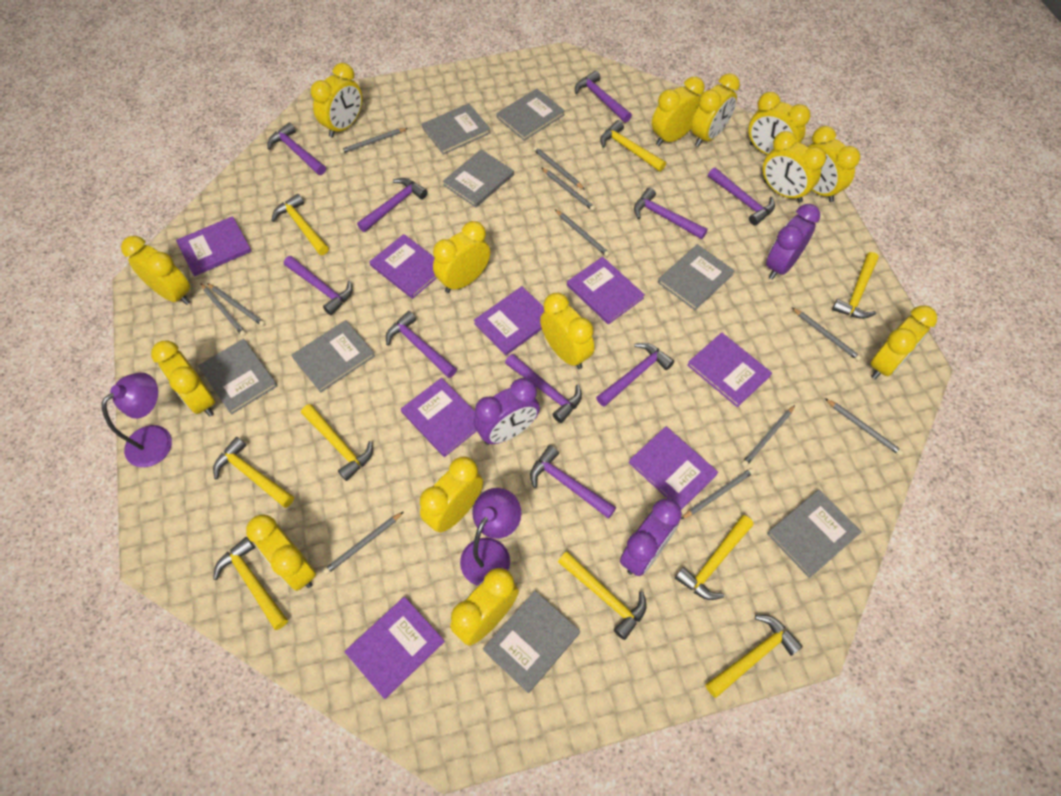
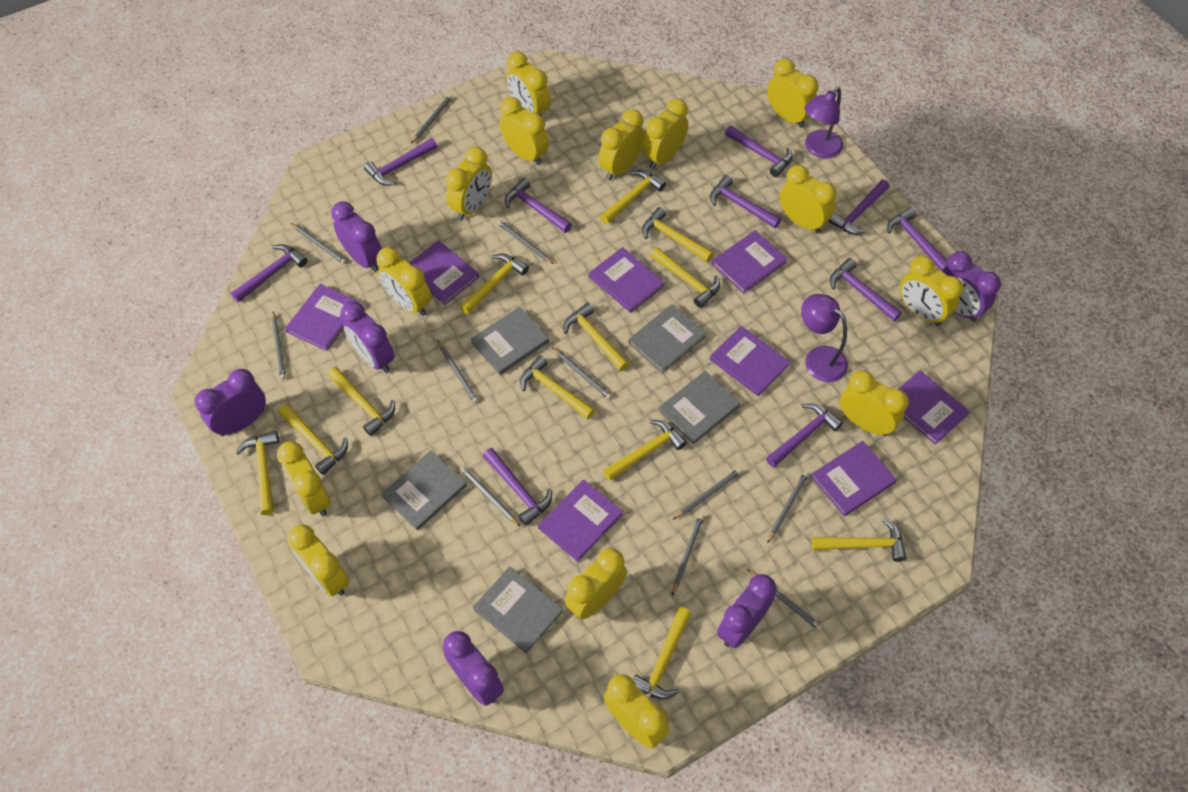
grey book: 8 -> 5
purple clock: 3 -> 6
yellow hammer: 9 -> 12

